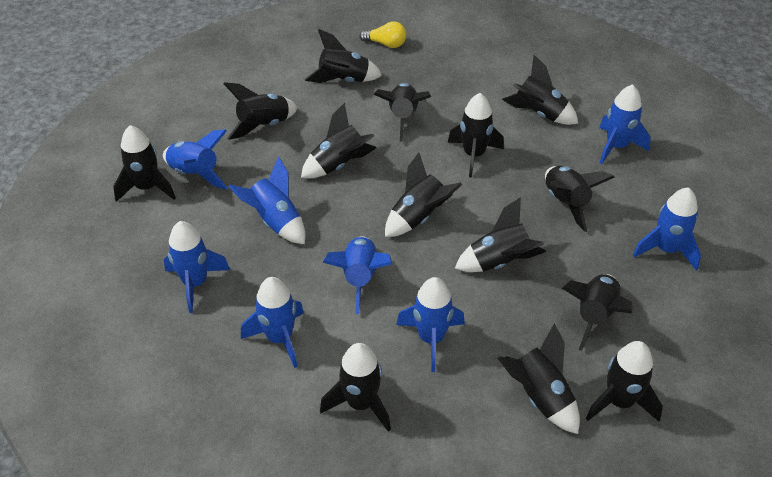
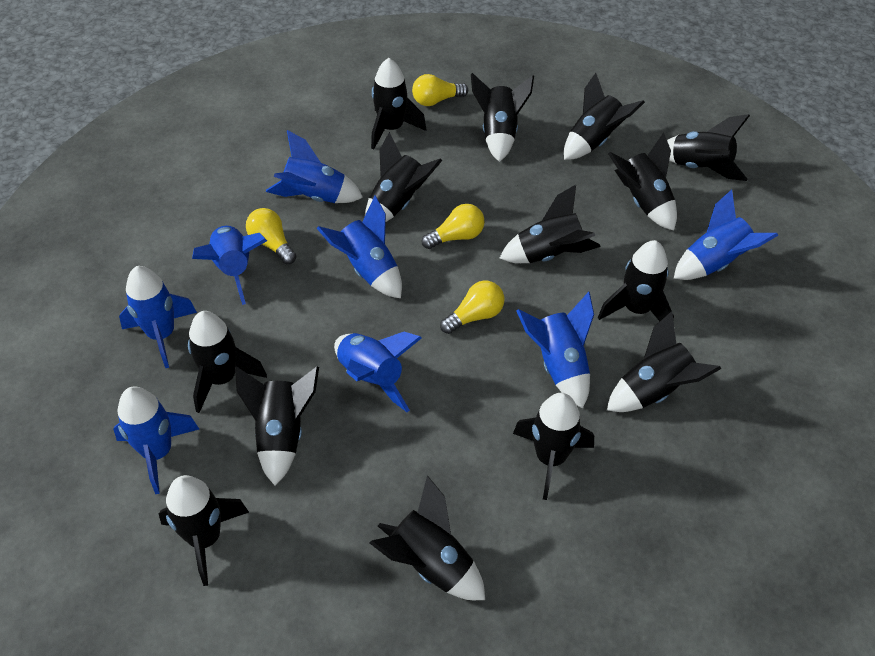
yellow light bulb: 1 -> 4

